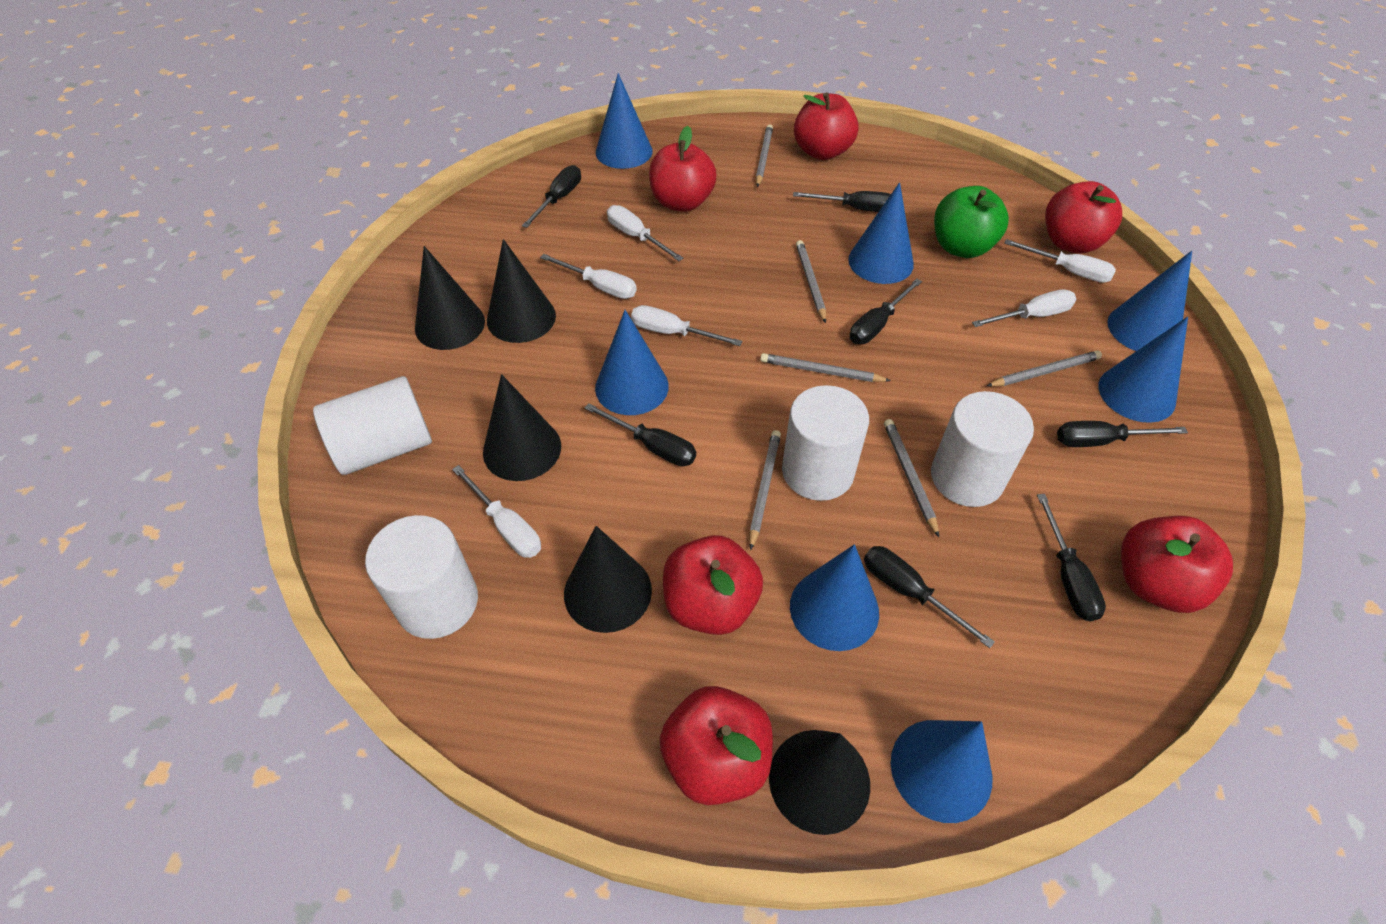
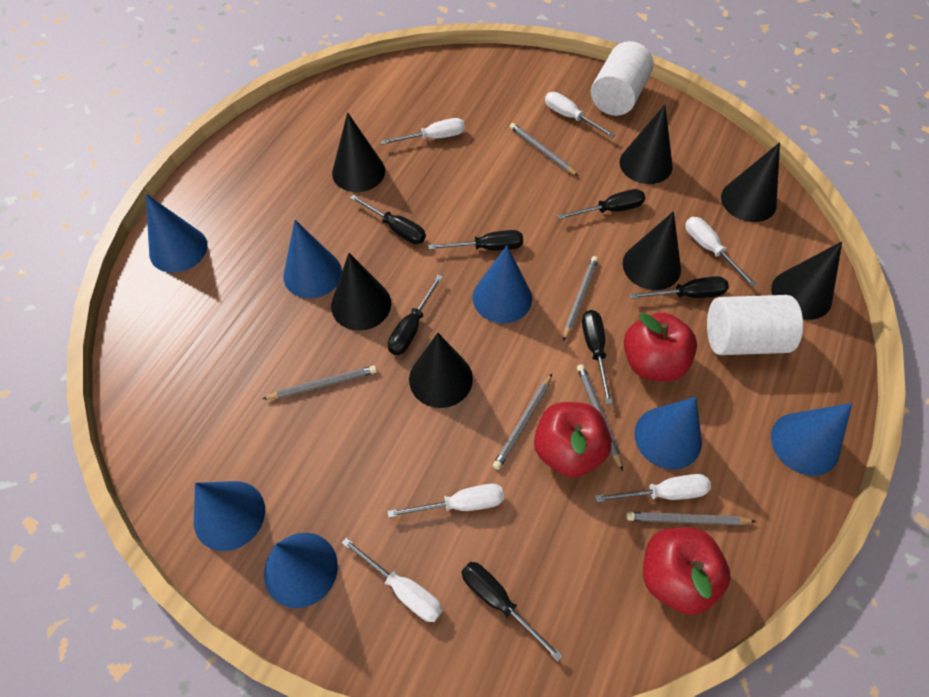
black cone: 5 -> 7
green apple: 1 -> 0
red apple: 6 -> 3
white cylinder: 4 -> 2

